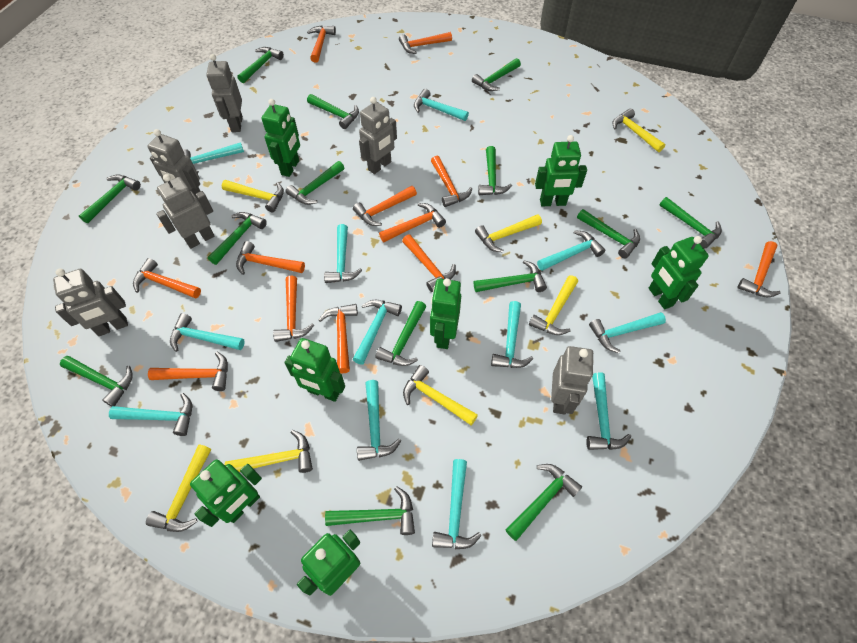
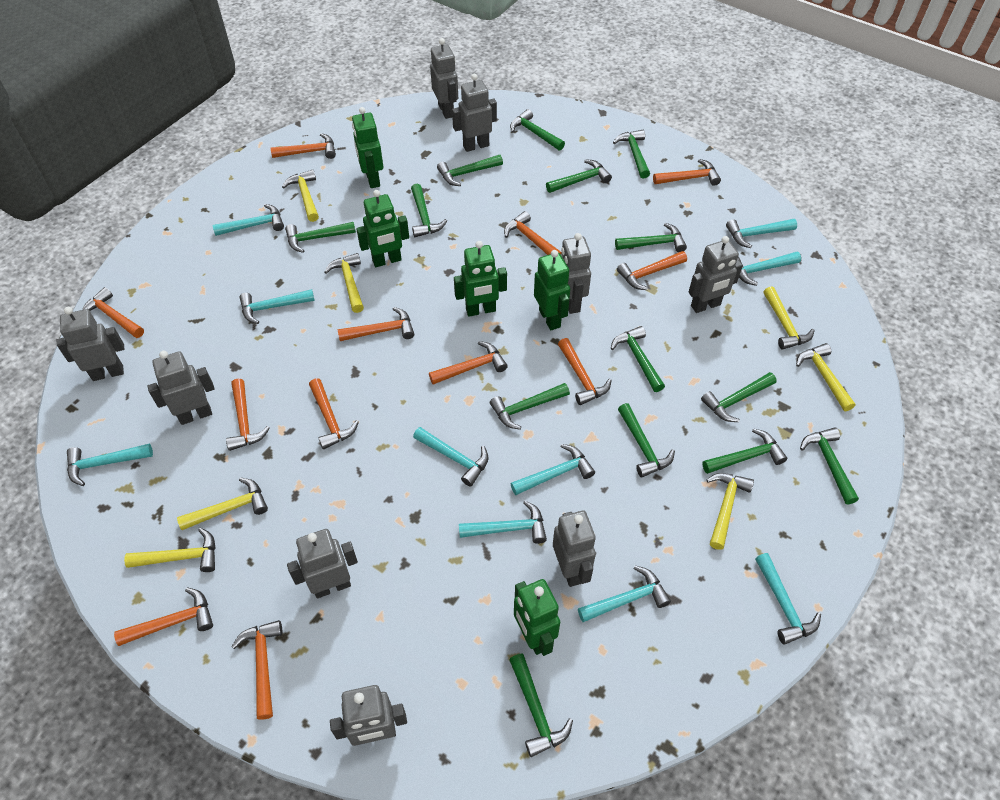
green robot: 7 -> 5
grey robot: 6 -> 9
turquoise hammer: 12 -> 10

